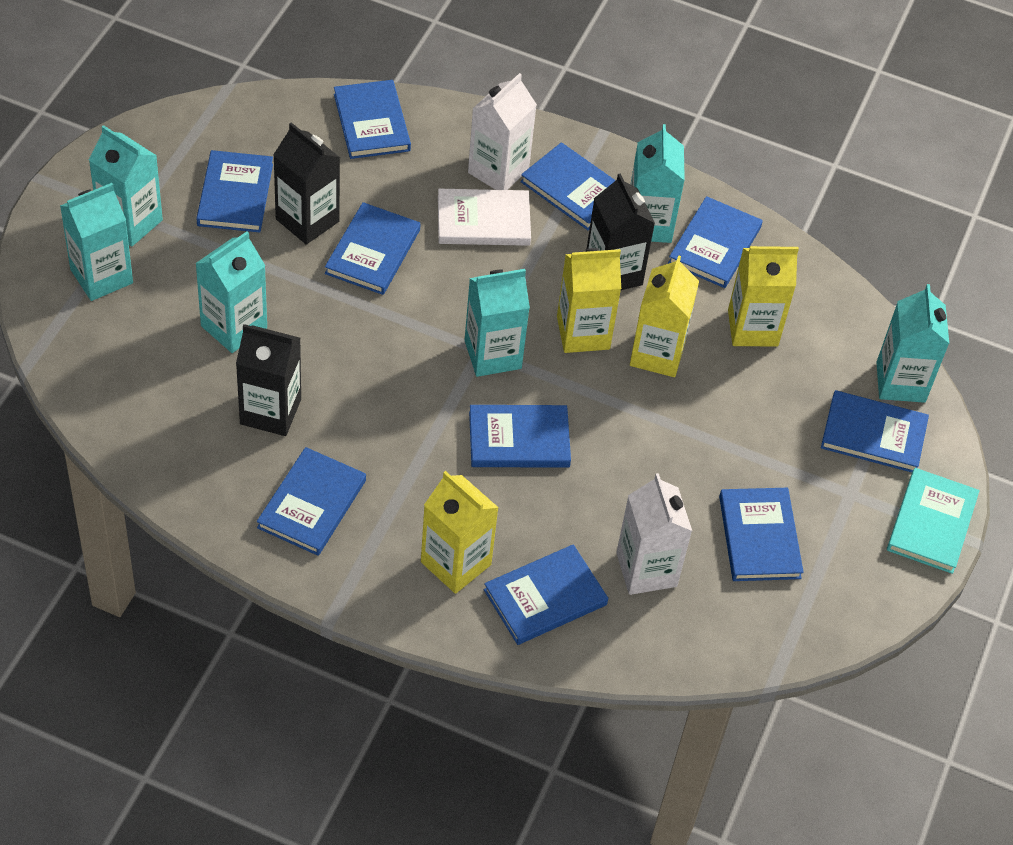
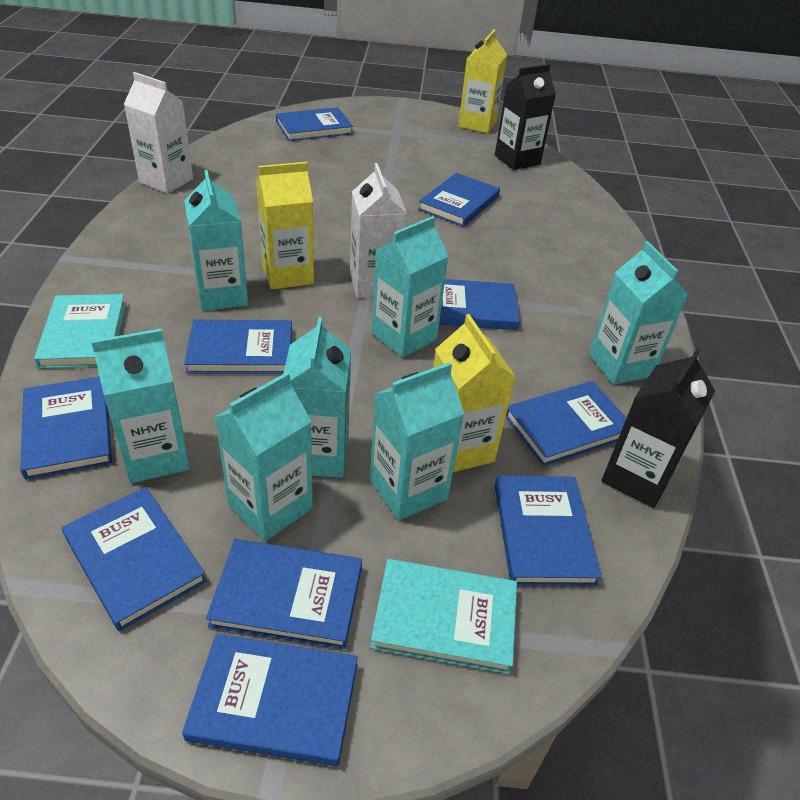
black carton: 3 -> 2
turquoise book: 1 -> 2
turquoise carton: 6 -> 7
white book: 1 -> 0
yellow carton: 4 -> 3

